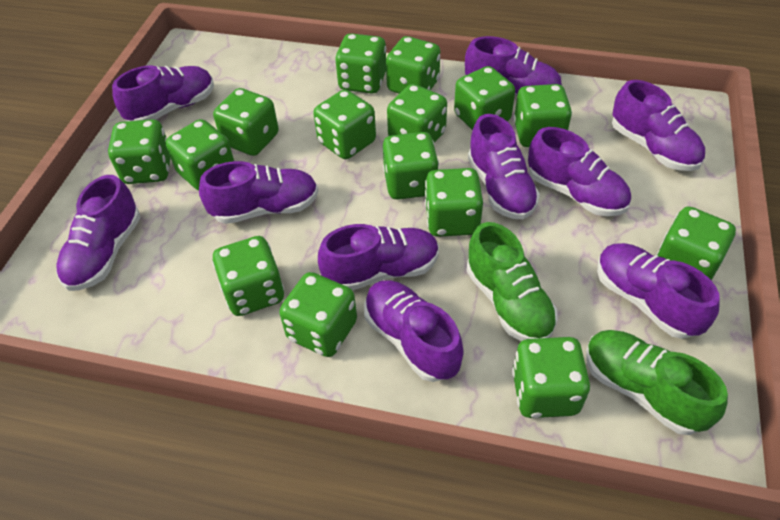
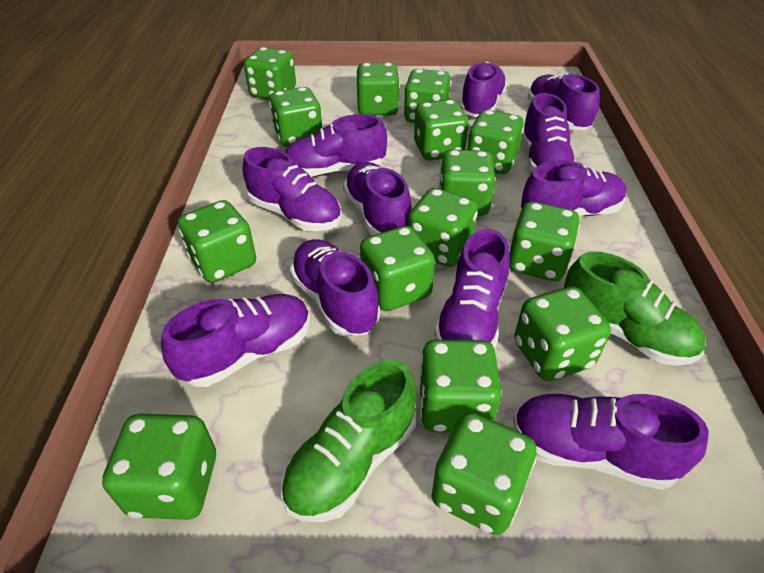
purple shoe: 10 -> 11

